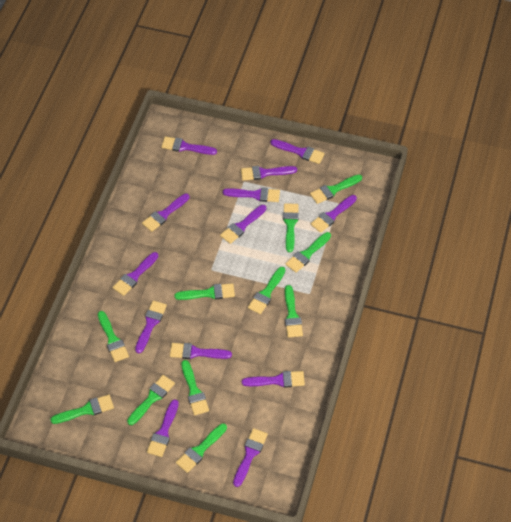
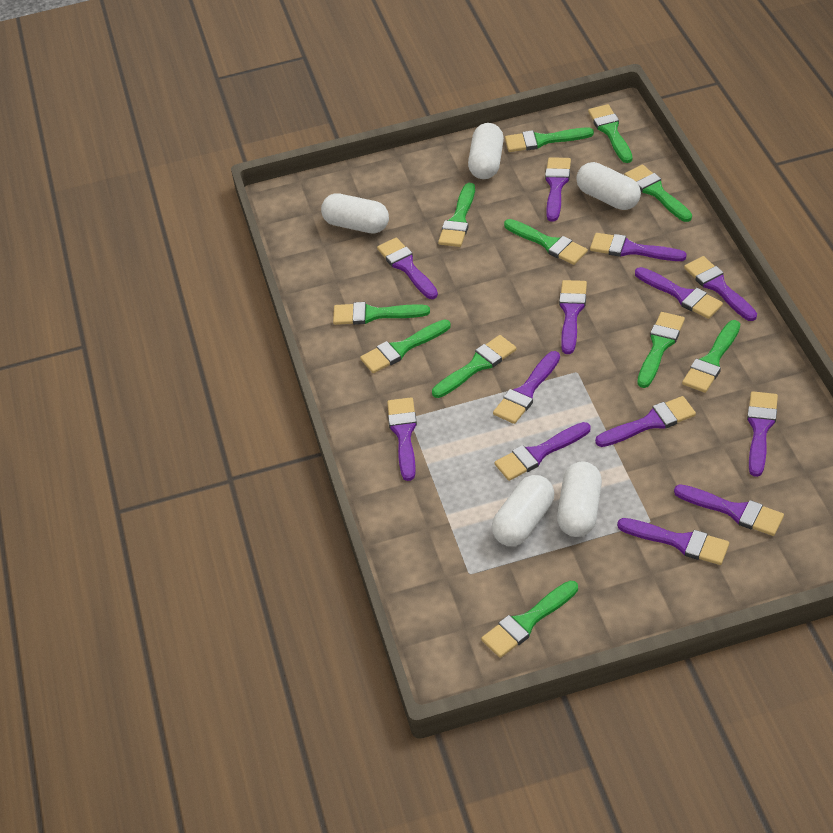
white capsule: 0 -> 5

